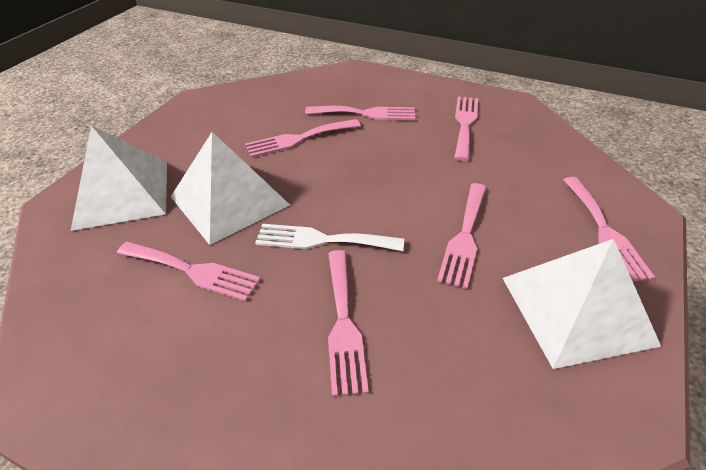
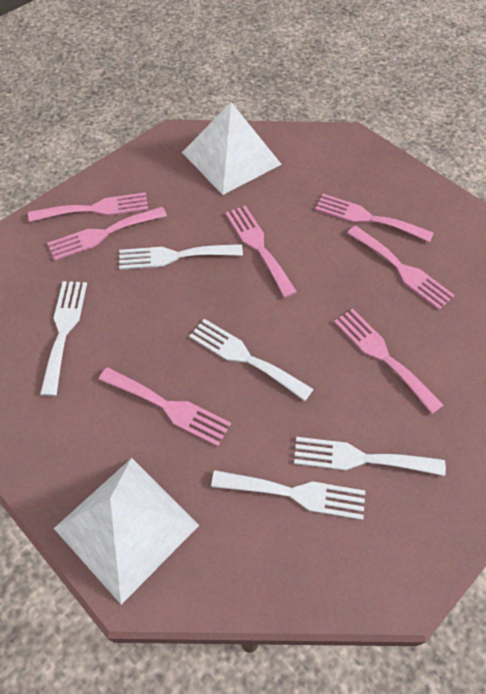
white fork: 1 -> 5
white pyramid: 3 -> 2

